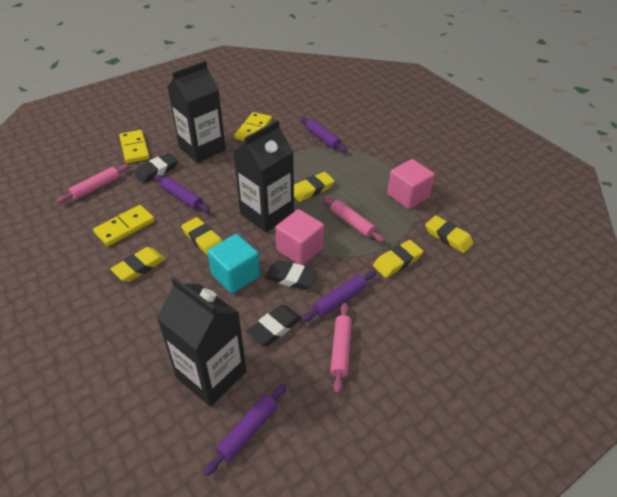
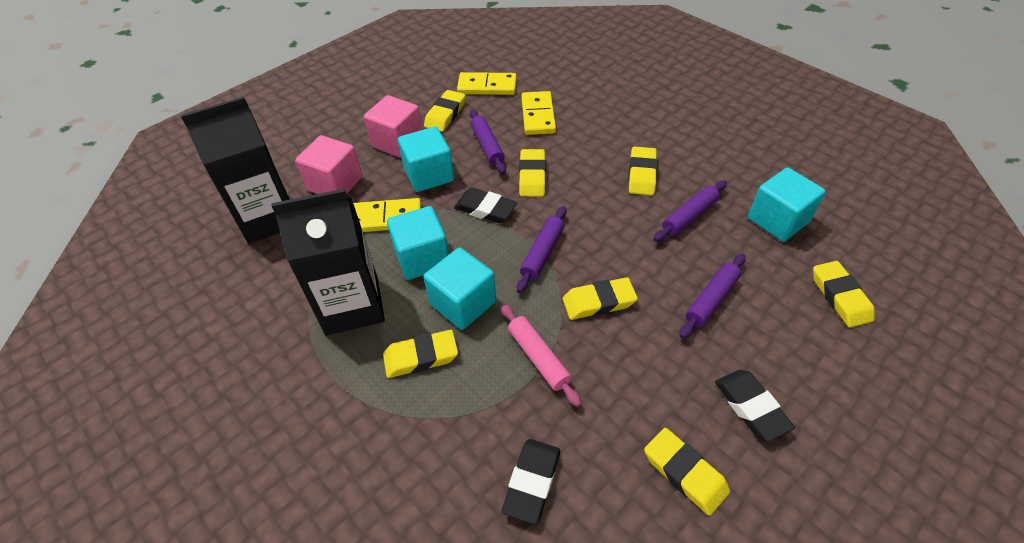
black carton: 3 -> 2
pink rolling pin: 3 -> 1
turquoise cube: 1 -> 4
yellow eraser: 5 -> 7

